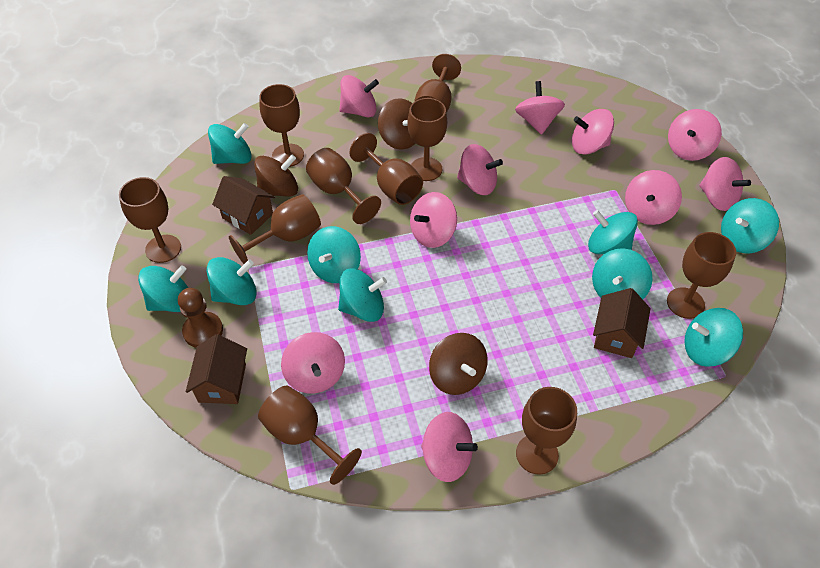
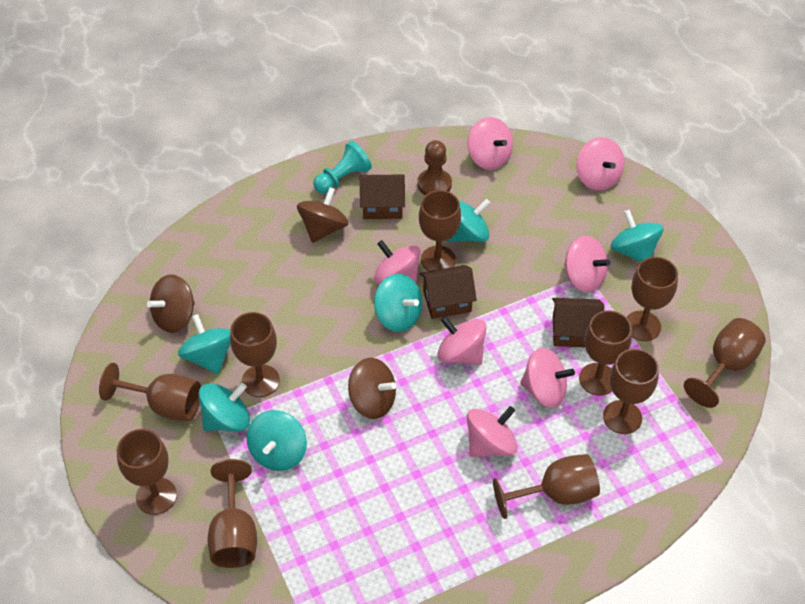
pink spinning top: 10 -> 7
turquoise pawn: 0 -> 1
turquoise spinning top: 9 -> 6

